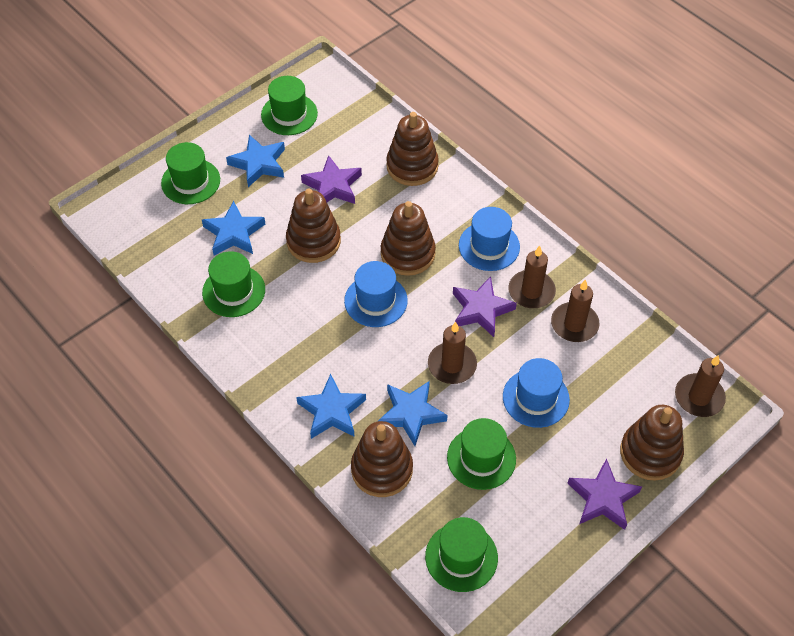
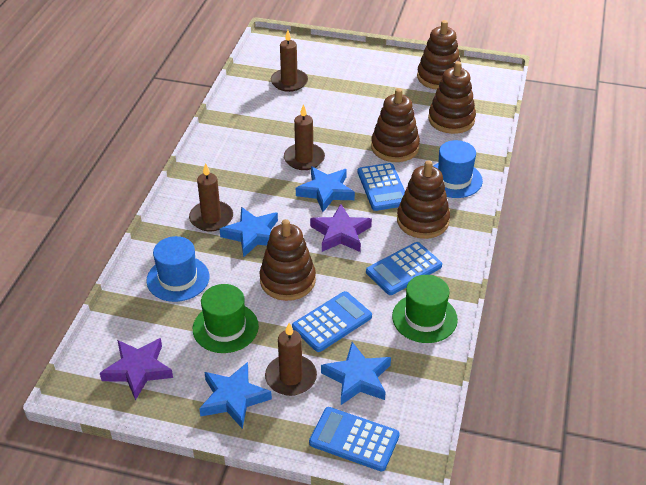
blue calculator: 0 -> 4
blue hat: 3 -> 2
green hat: 5 -> 2
purple star: 3 -> 2

